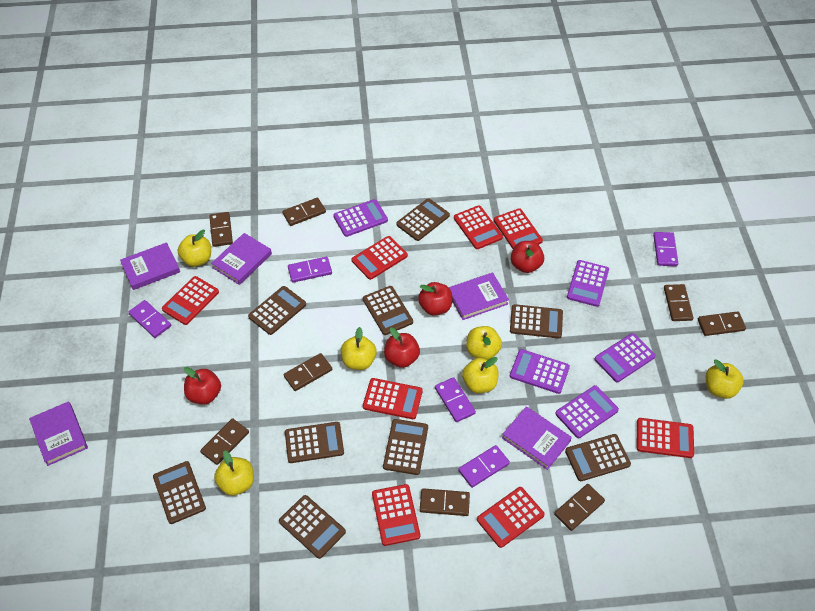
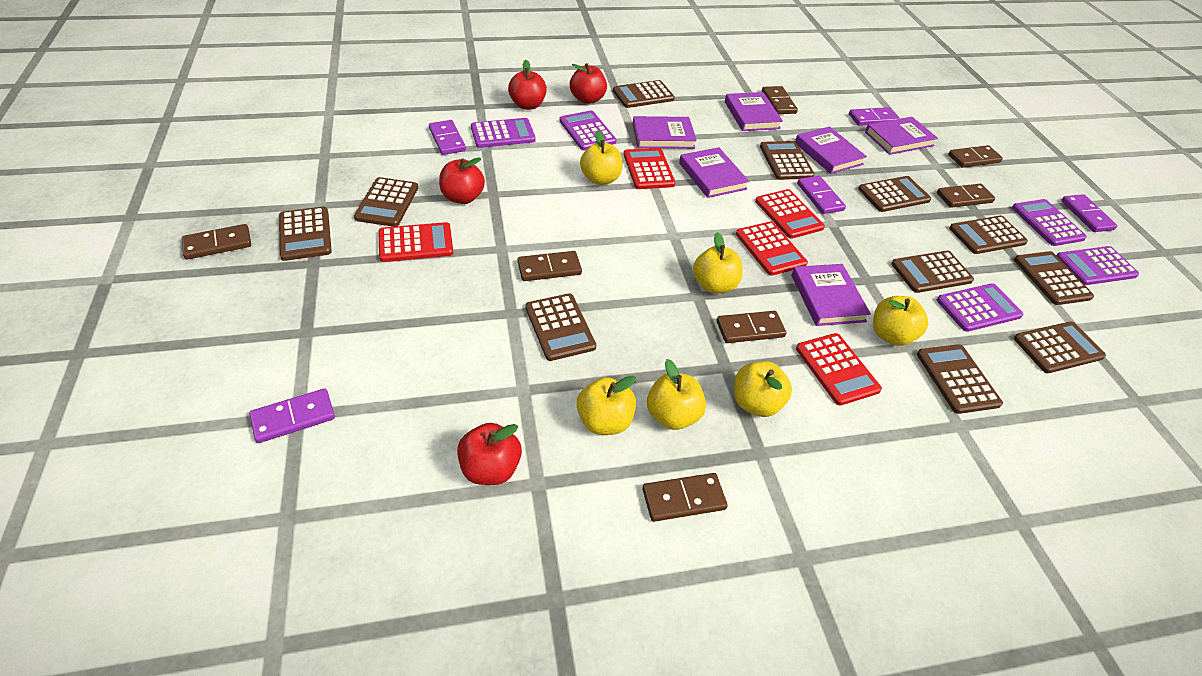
brown calculator: 9 -> 11
brown domino: 8 -> 7
purple book: 5 -> 6
red calculator: 8 -> 5

